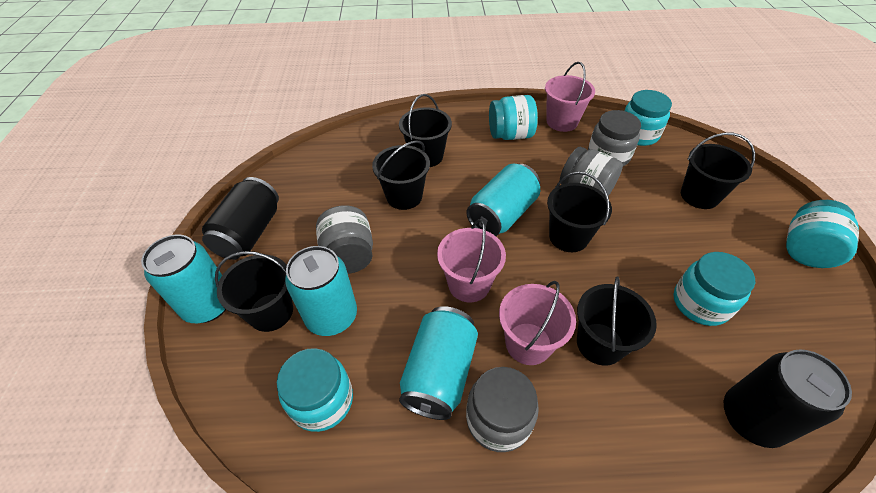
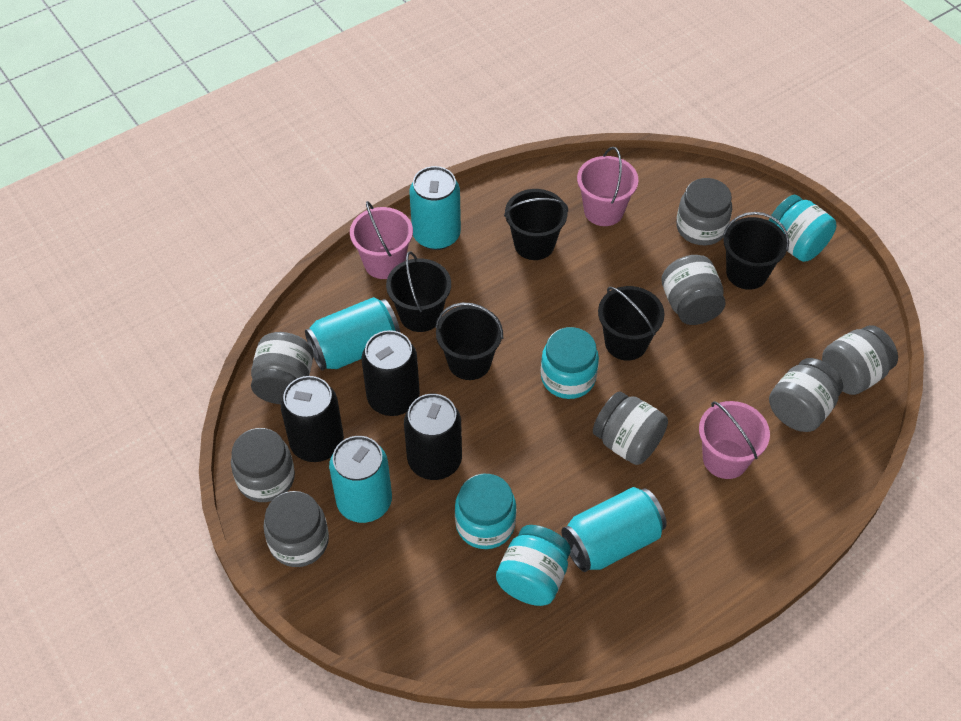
black bucket: 6 -> 5
black can: 2 -> 3
grey jar: 4 -> 8
turquoise jar: 5 -> 4

